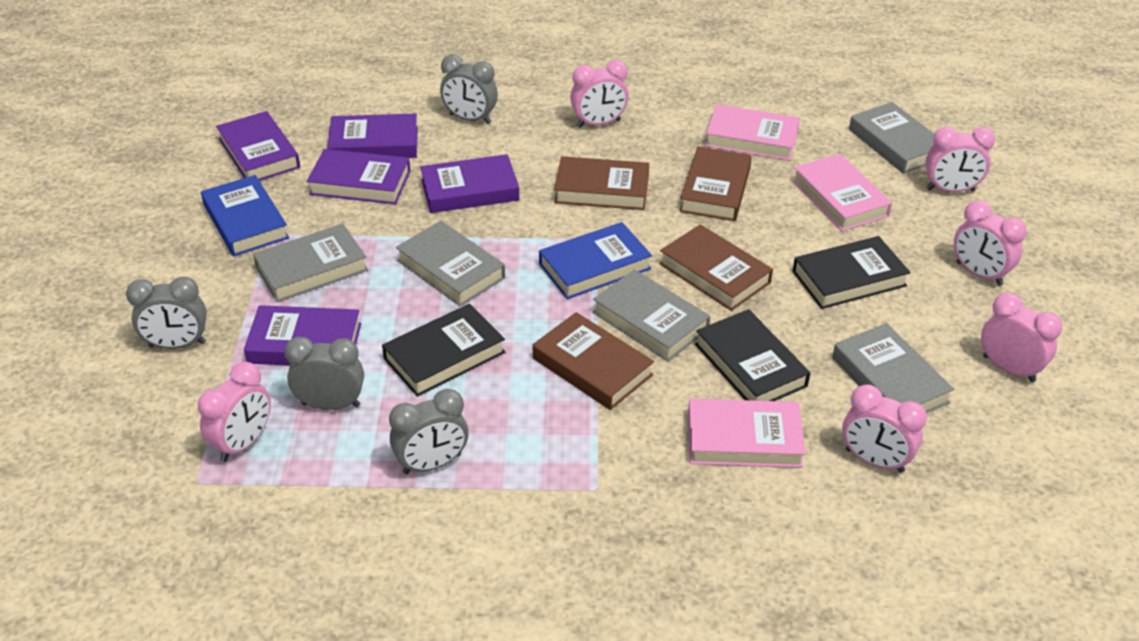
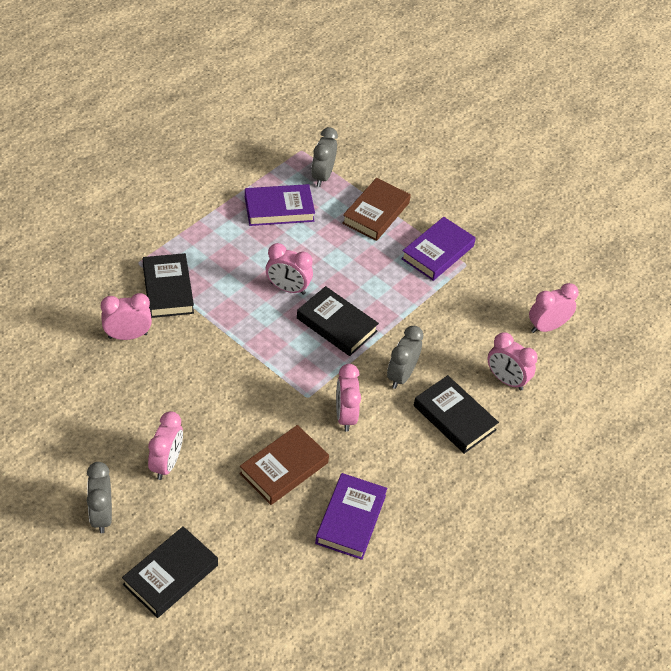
black book: 3 -> 4
blue book: 2 -> 0
brown book: 4 -> 2
grey book: 5 -> 0
grey clock: 4 -> 3
pink book: 3 -> 0
purple book: 5 -> 3

